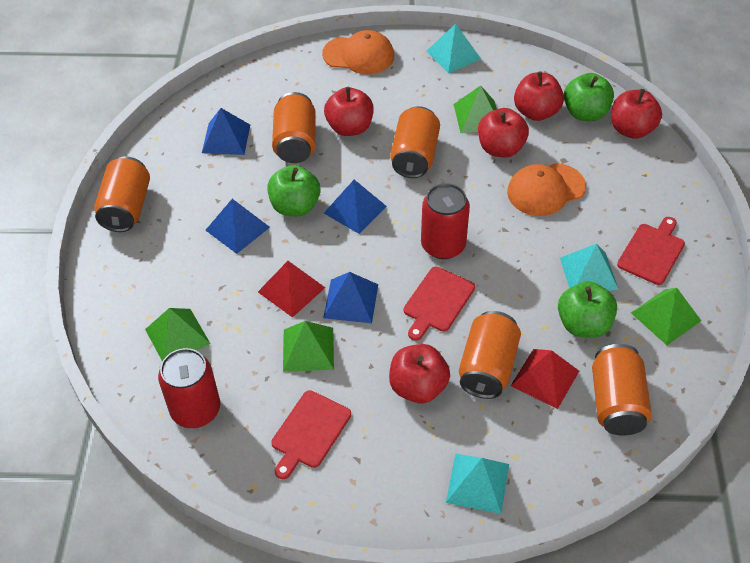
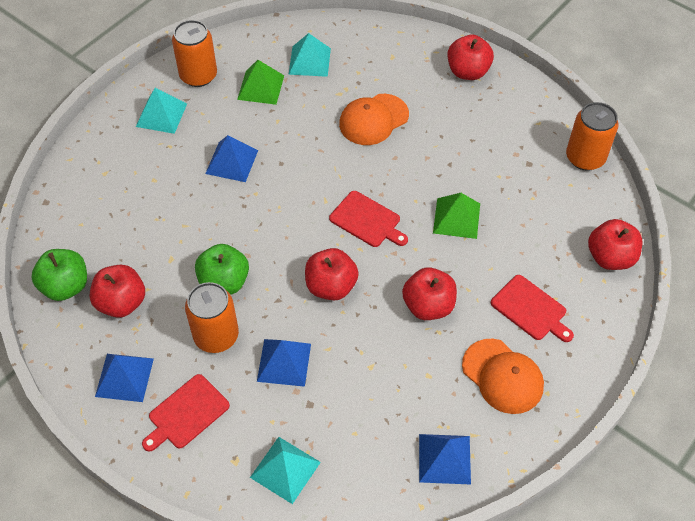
green apple: 3 -> 2
green pyramid: 4 -> 2
orange can: 5 -> 3
red can: 2 -> 0
red pyramid: 2 -> 0

